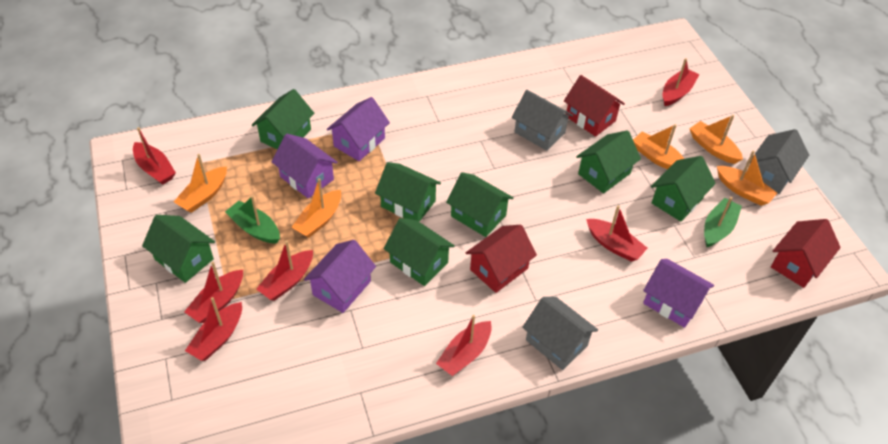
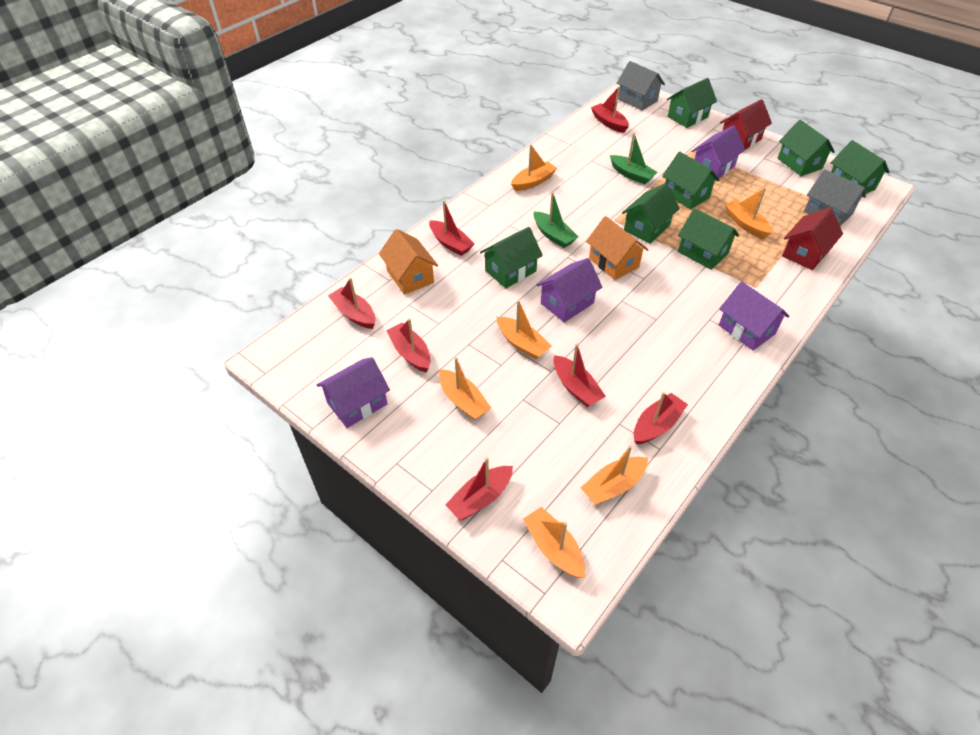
grey house: 3 -> 2
orange boat: 5 -> 6
orange house: 0 -> 2
red house: 3 -> 2

